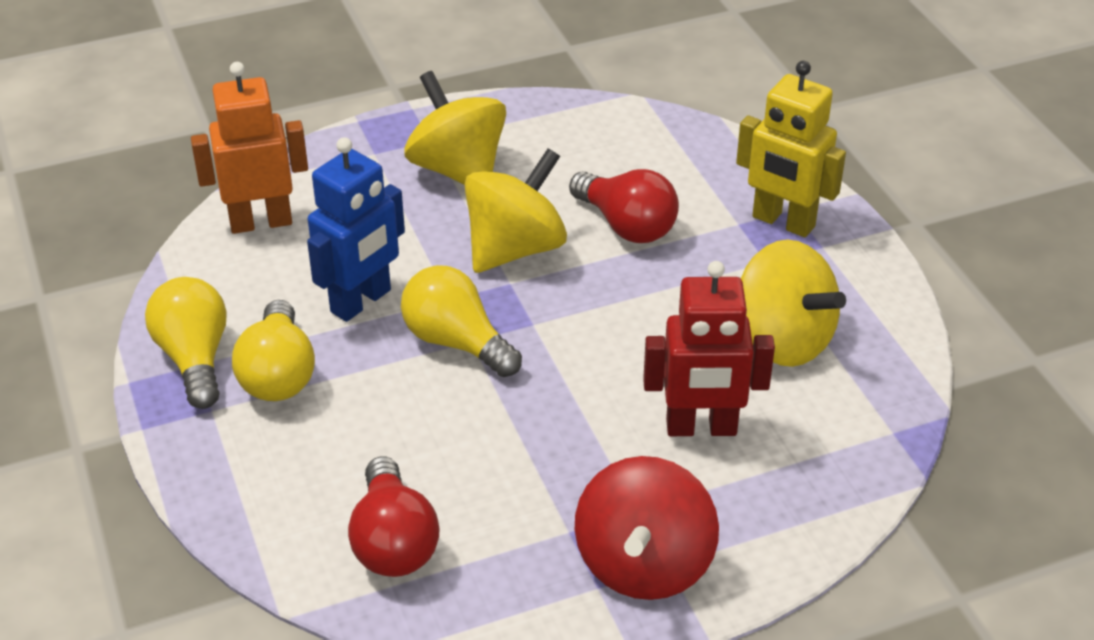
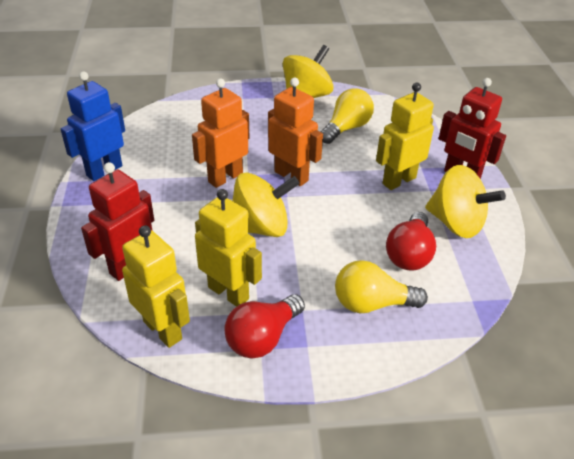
orange robot: 1 -> 2
red robot: 1 -> 2
red spinning top: 1 -> 0
yellow light bulb: 3 -> 2
yellow robot: 1 -> 3

